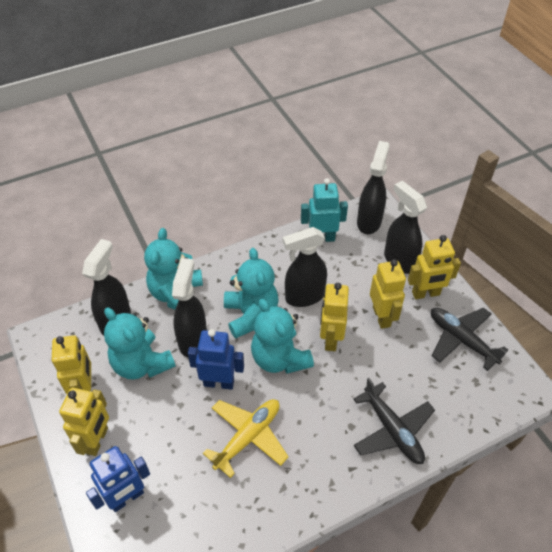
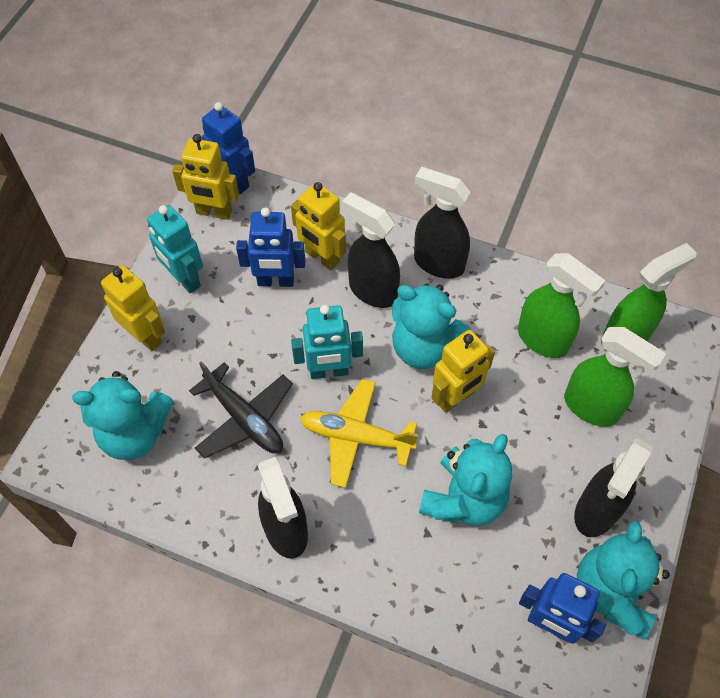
black plane: 2 -> 1
black spray bottle: 5 -> 4
blue robot: 2 -> 3
green spray bottle: 0 -> 3
turquoise robot: 1 -> 2
yellow robot: 5 -> 4

